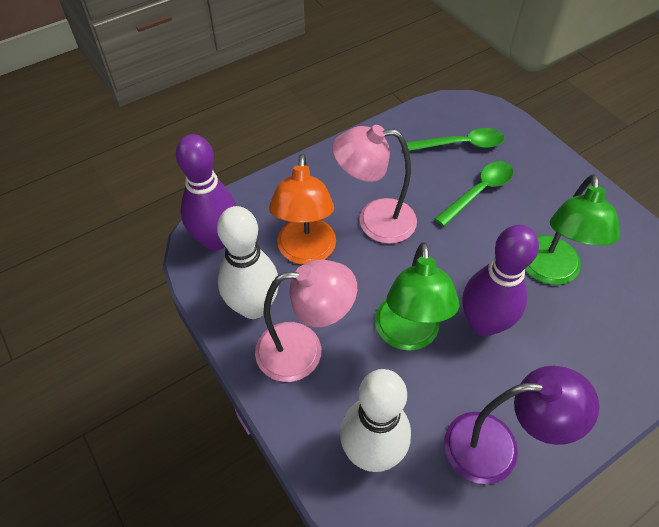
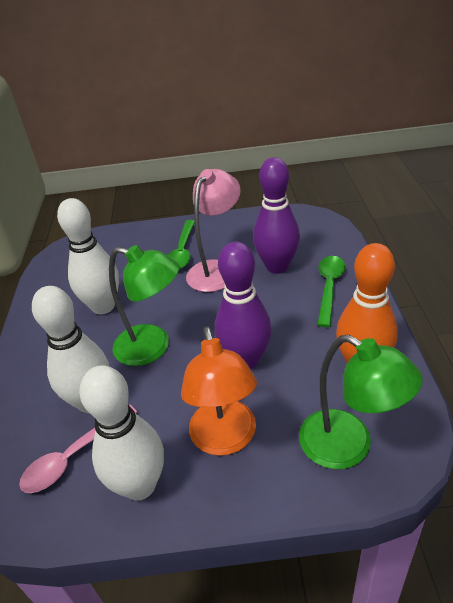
orange bowling pin: 0 -> 1
pink lamp: 2 -> 1
pink spoon: 0 -> 1
purple lamp: 1 -> 0
white bowling pin: 2 -> 3

